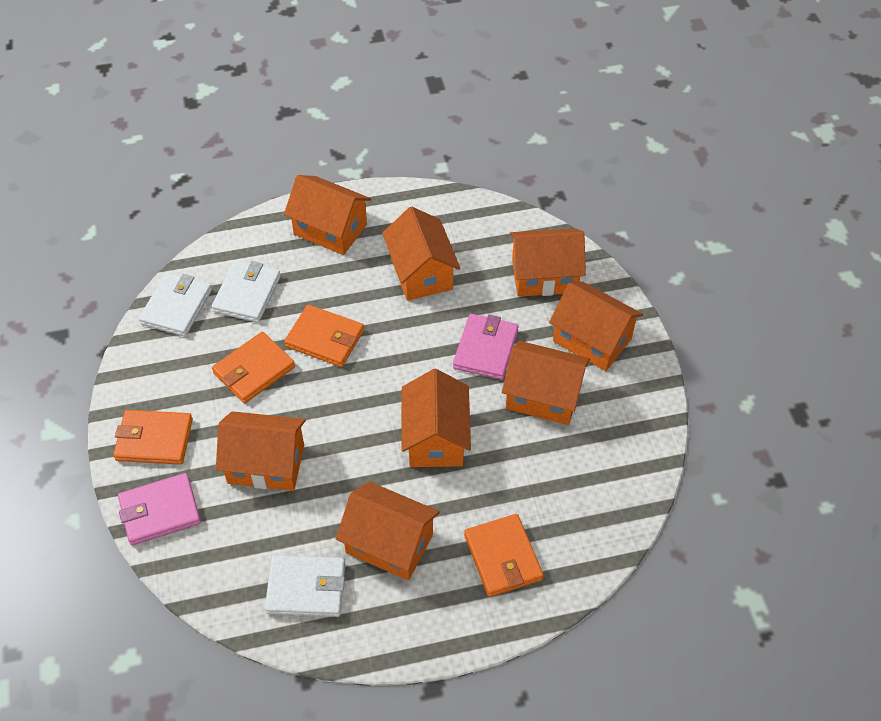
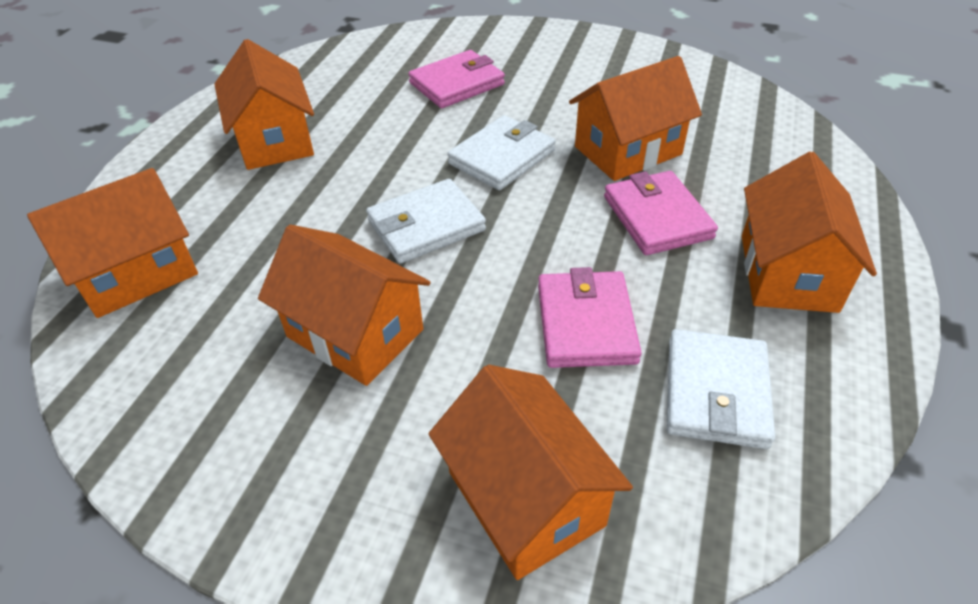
orange house: 8 -> 6
orange wallet: 4 -> 0
pink wallet: 2 -> 3

